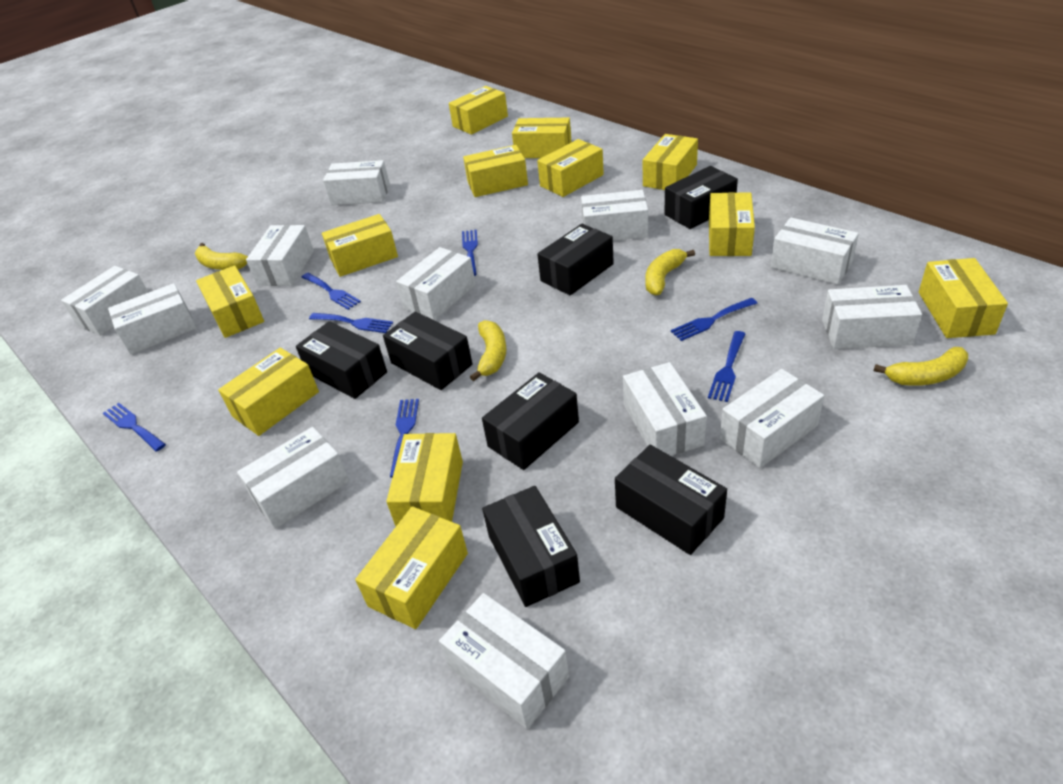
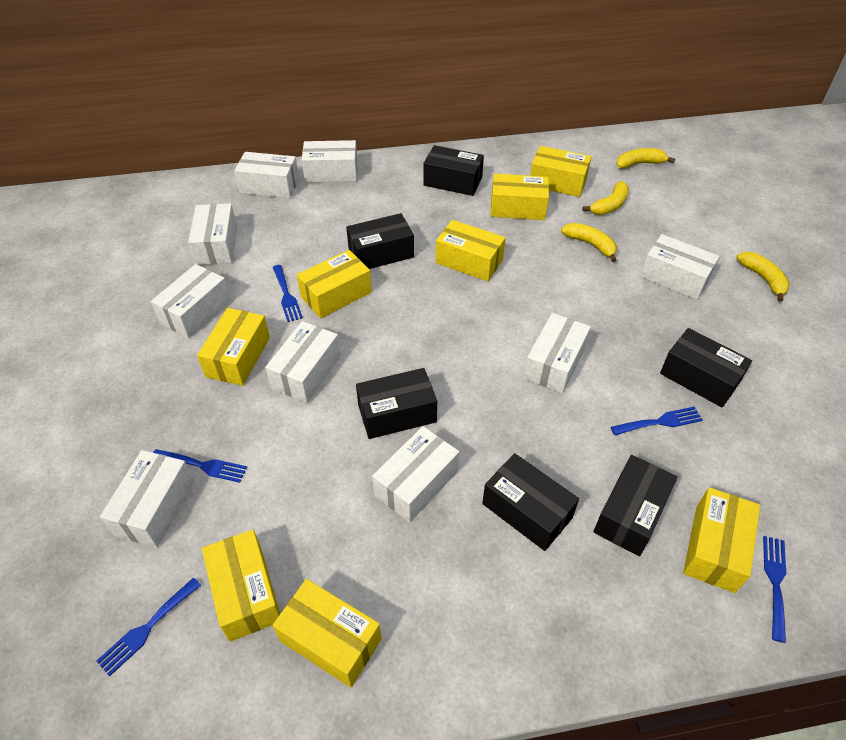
black box: 7 -> 6
blue fork: 7 -> 5
white box: 12 -> 9
yellow box: 12 -> 8

